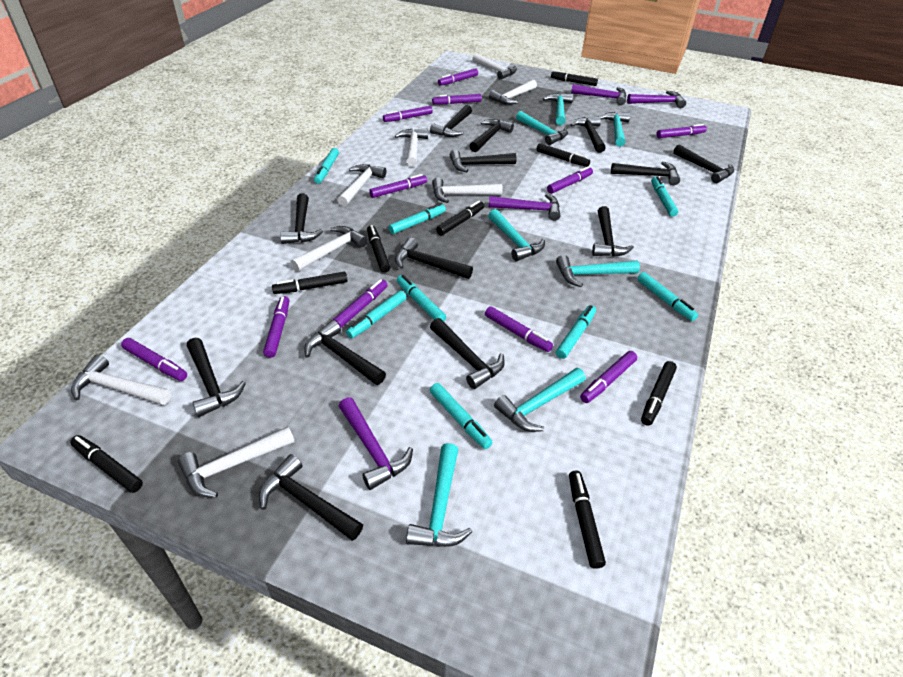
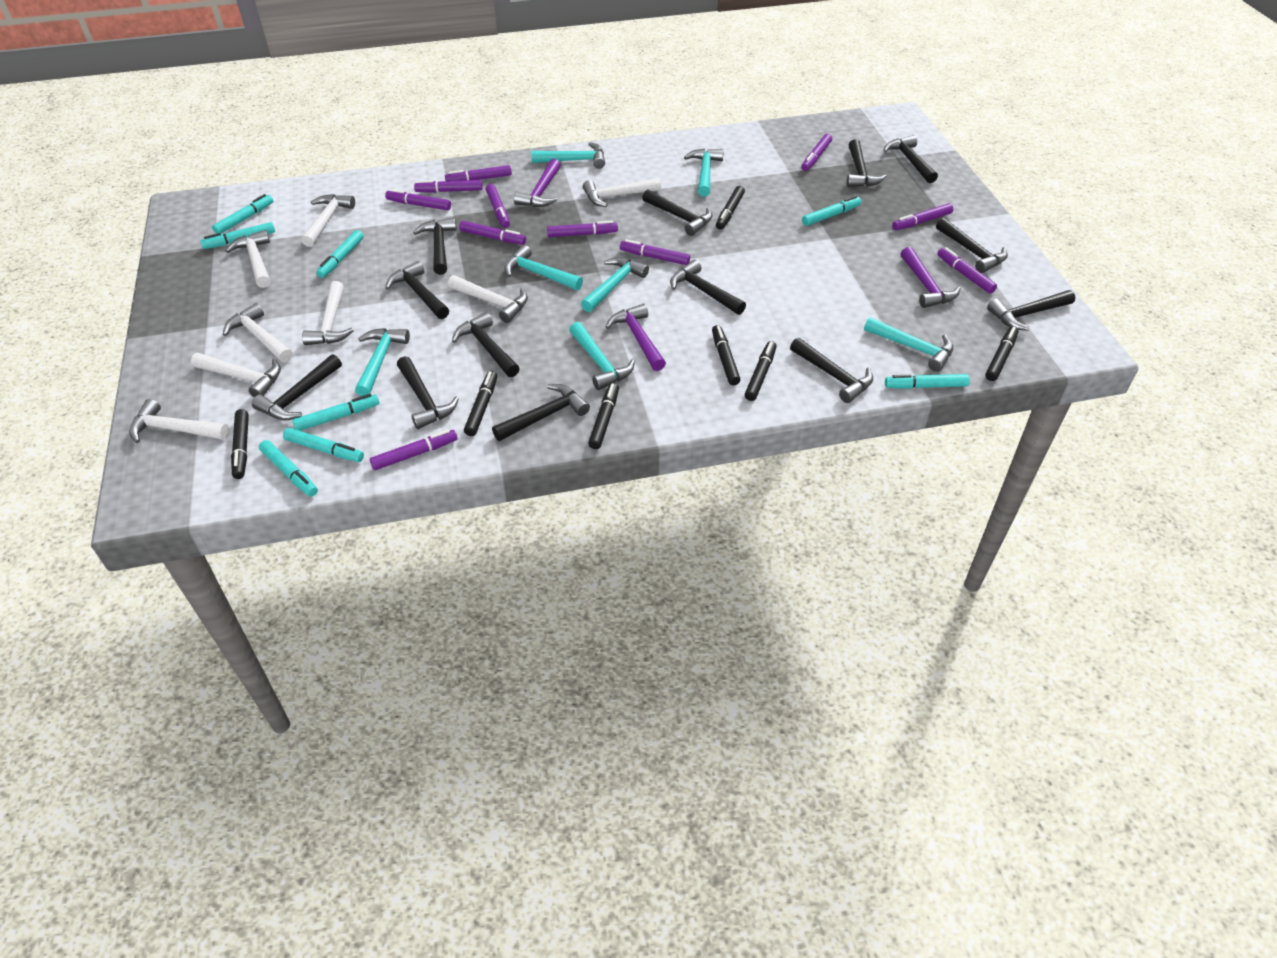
black marker: 8 -> 7
purple hammer: 4 -> 3

